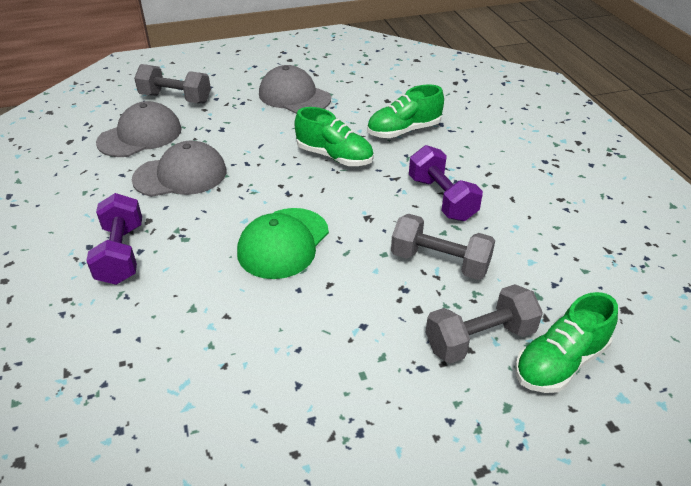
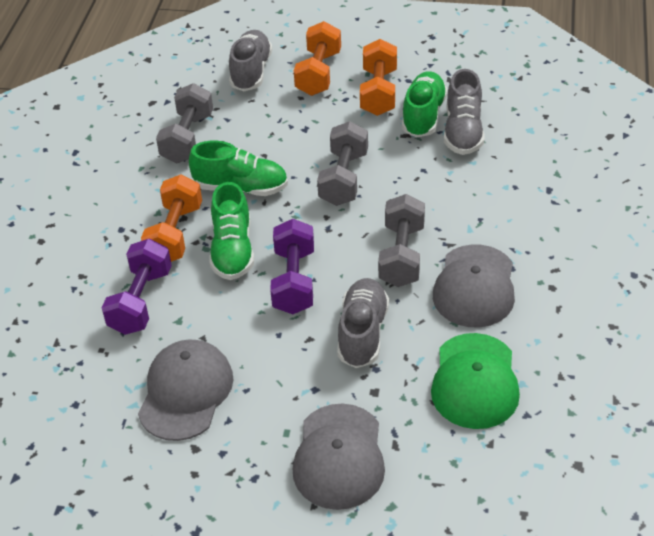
grey shoe: 0 -> 3
orange dumbbell: 0 -> 3

